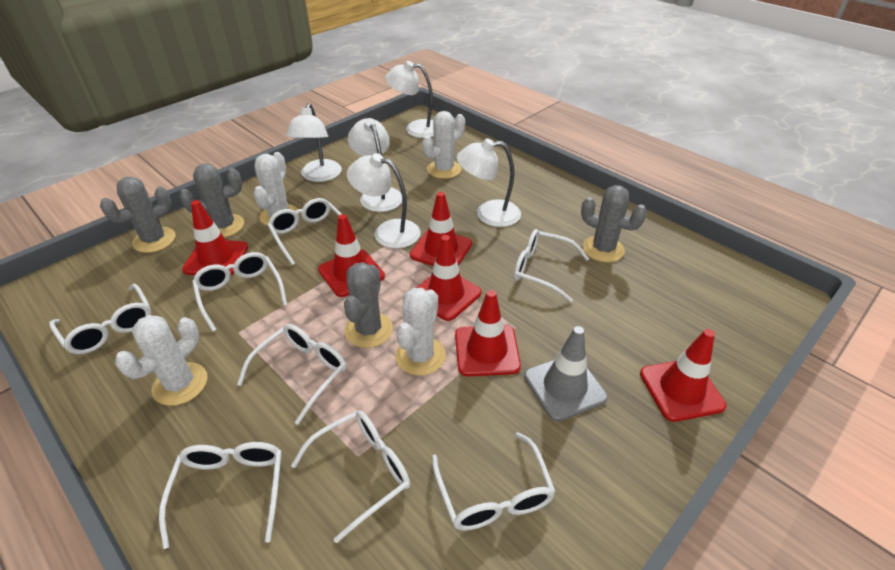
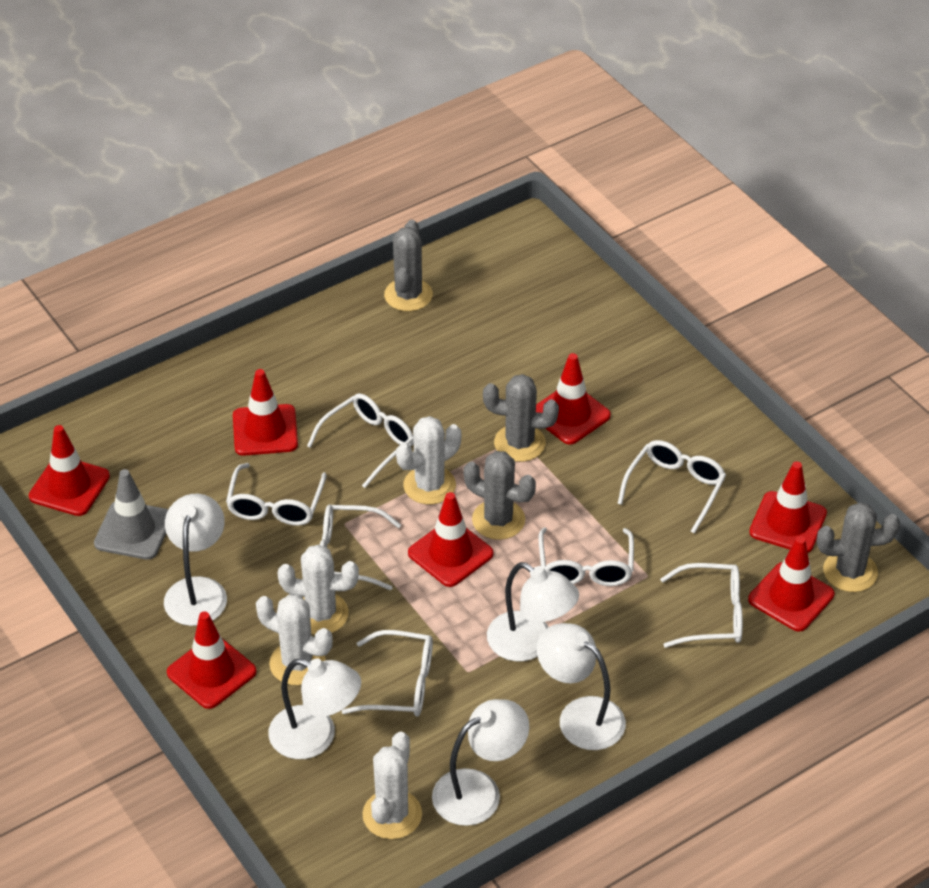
red traffic cone: 6 -> 7
white glasses: 8 -> 7

